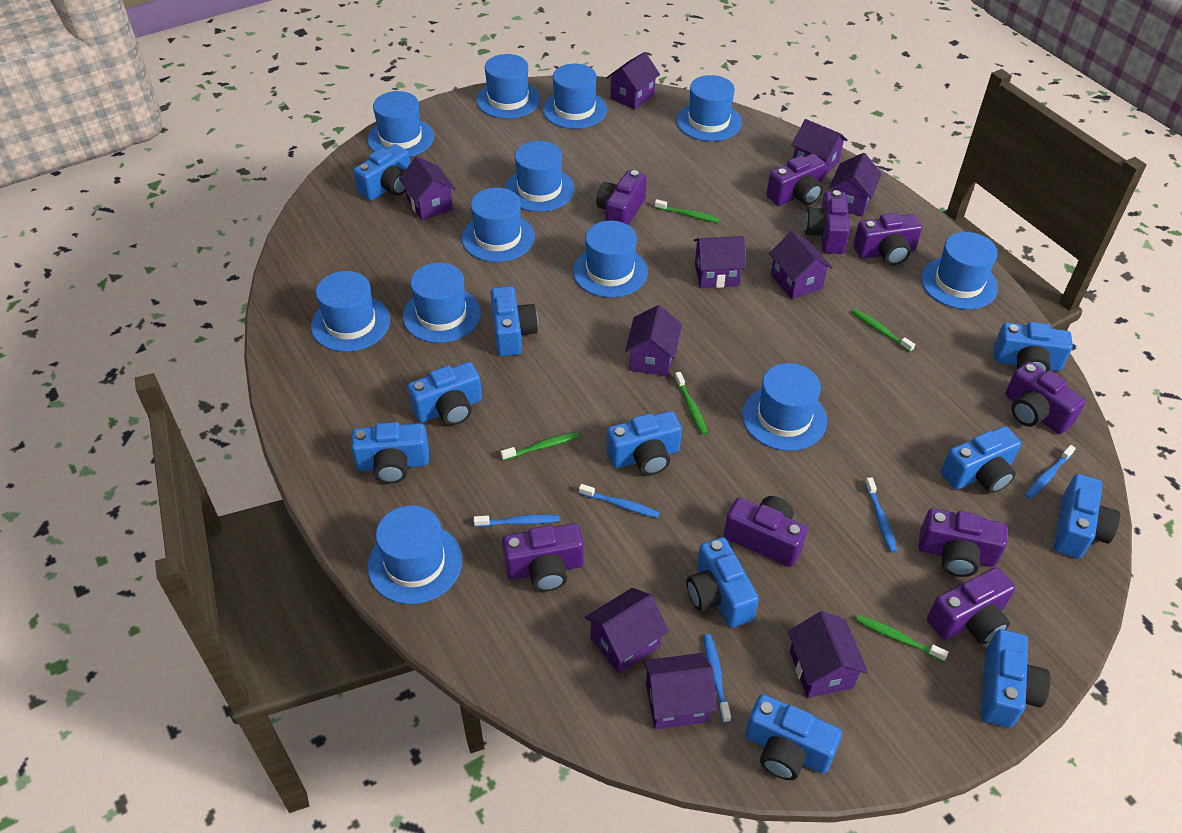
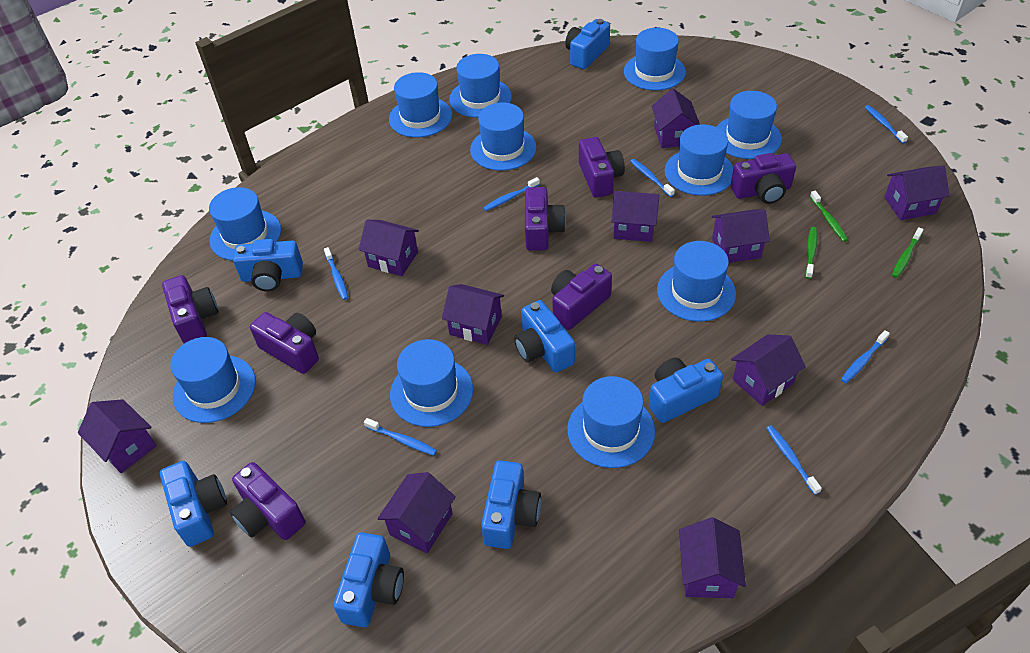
blue camera: 11 -> 7
blue hat: 12 -> 11
blue toothbrush: 5 -> 7
green toothbrush: 5 -> 3
purple camera: 9 -> 7

